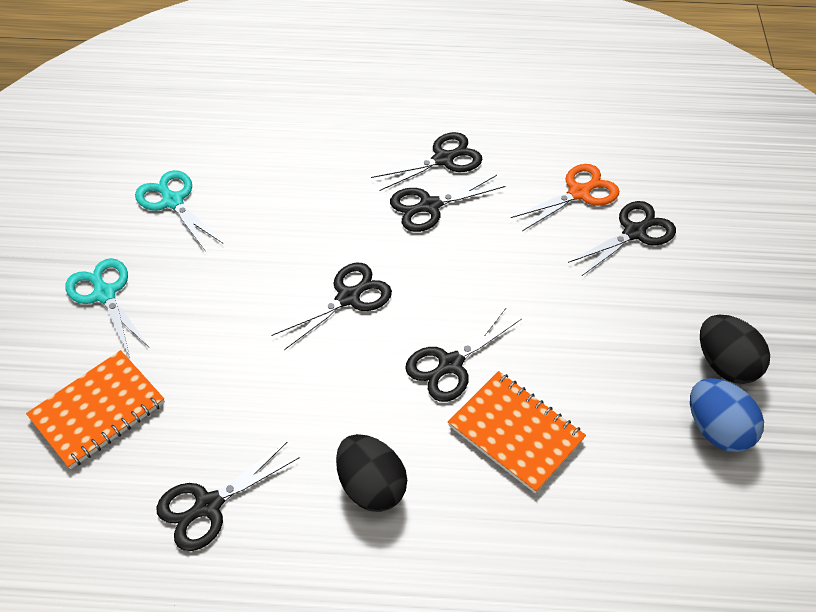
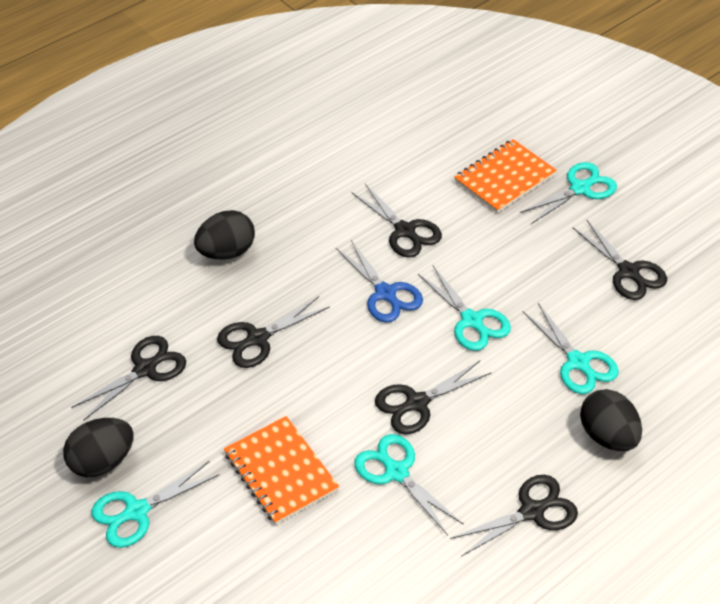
black egg: 2 -> 3
blue egg: 1 -> 0
blue scissors: 0 -> 1
orange scissors: 1 -> 0
turquoise scissors: 2 -> 5

